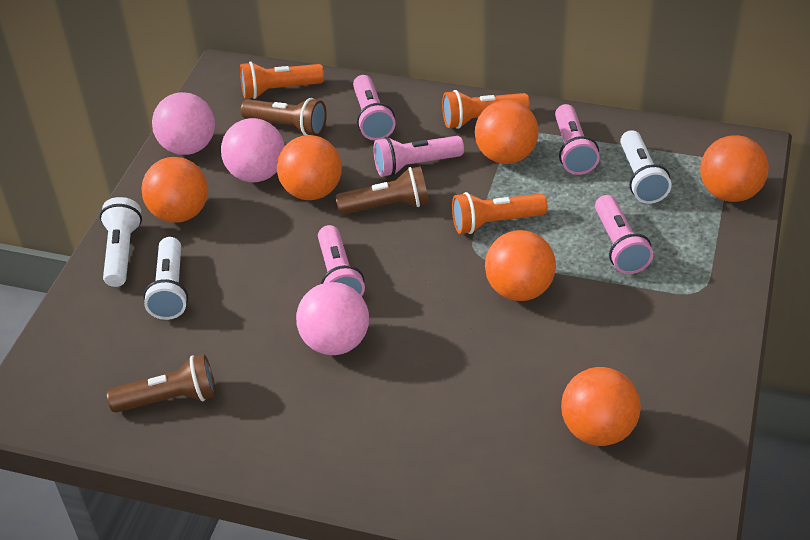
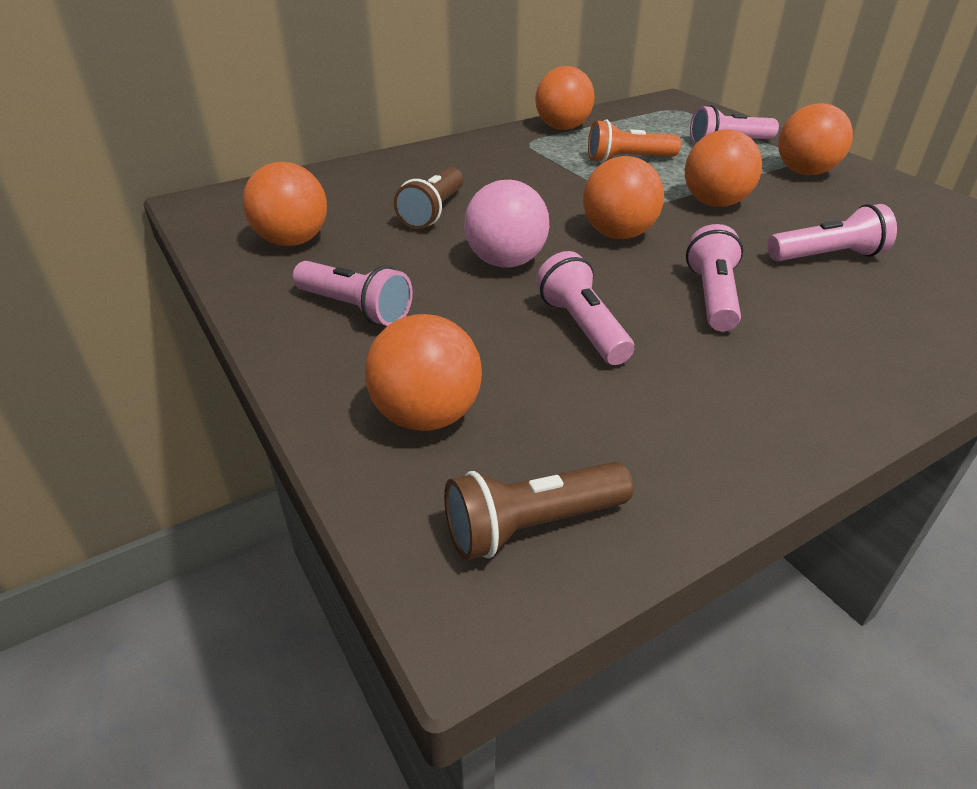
brown flashlight: 3 -> 2
orange flashlight: 3 -> 1
pink ball: 3 -> 1
white flashlight: 3 -> 0

